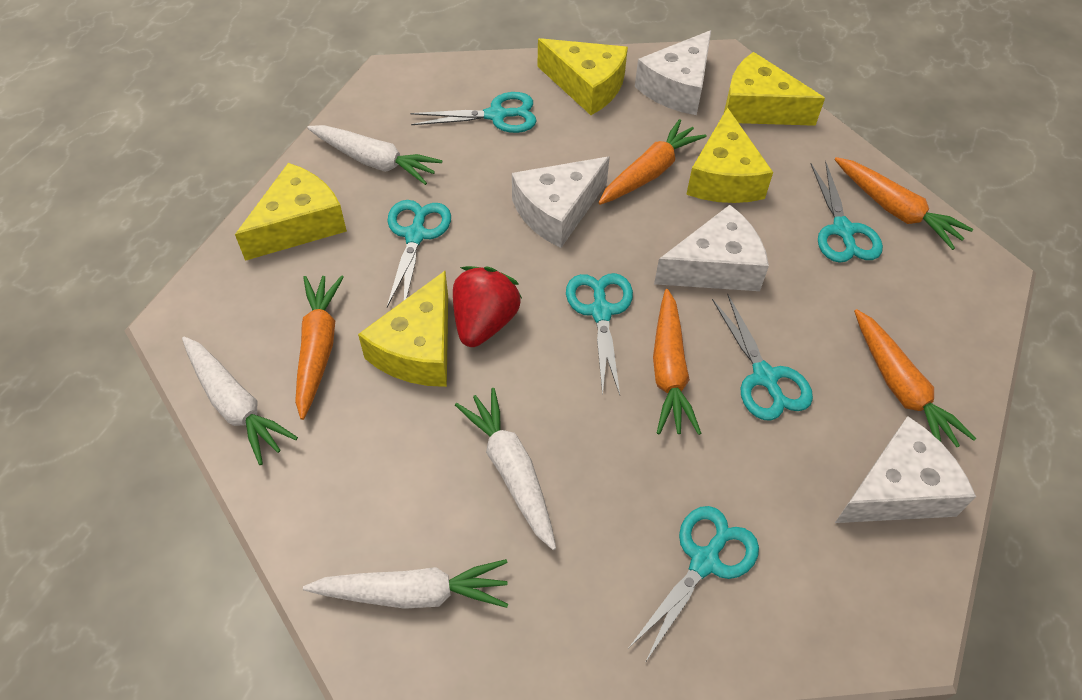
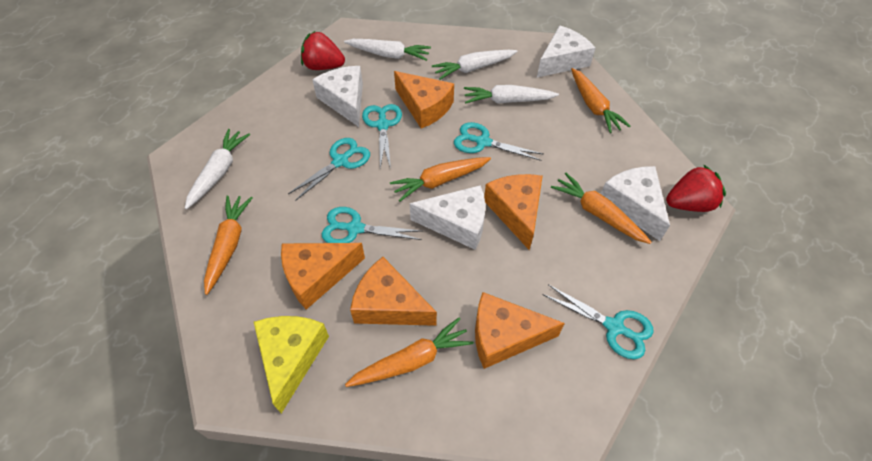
orange cheese: 0 -> 5
red strawberry: 1 -> 2
turquoise scissors: 6 -> 5
yellow cheese: 5 -> 1

